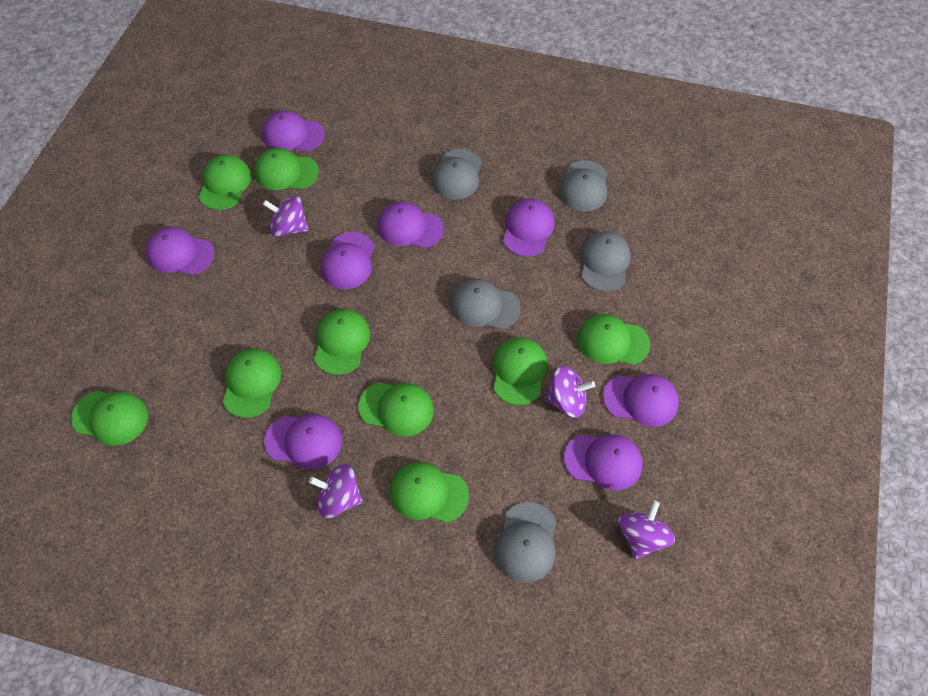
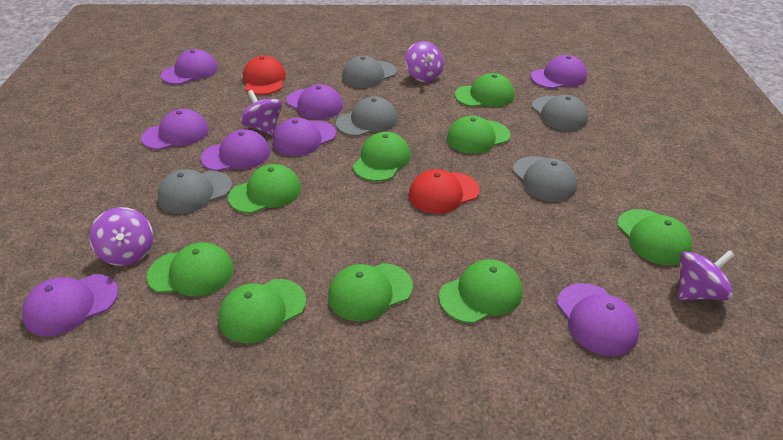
red cap: 0 -> 2

